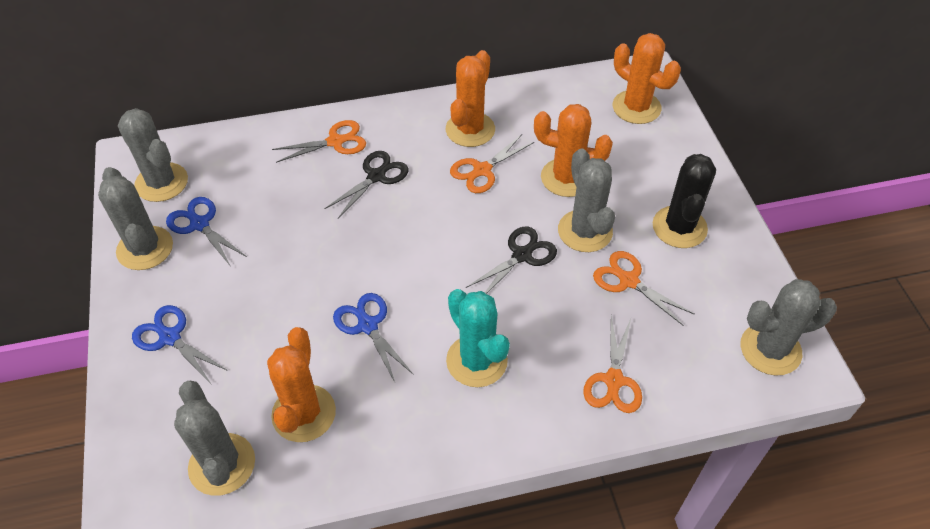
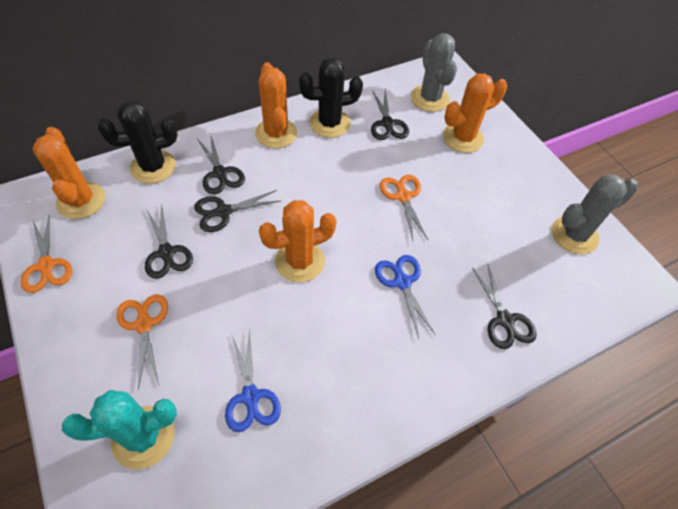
black cactus: 1 -> 2
black scissors: 2 -> 5
blue scissors: 3 -> 2
grey cactus: 5 -> 2
orange scissors: 4 -> 3

